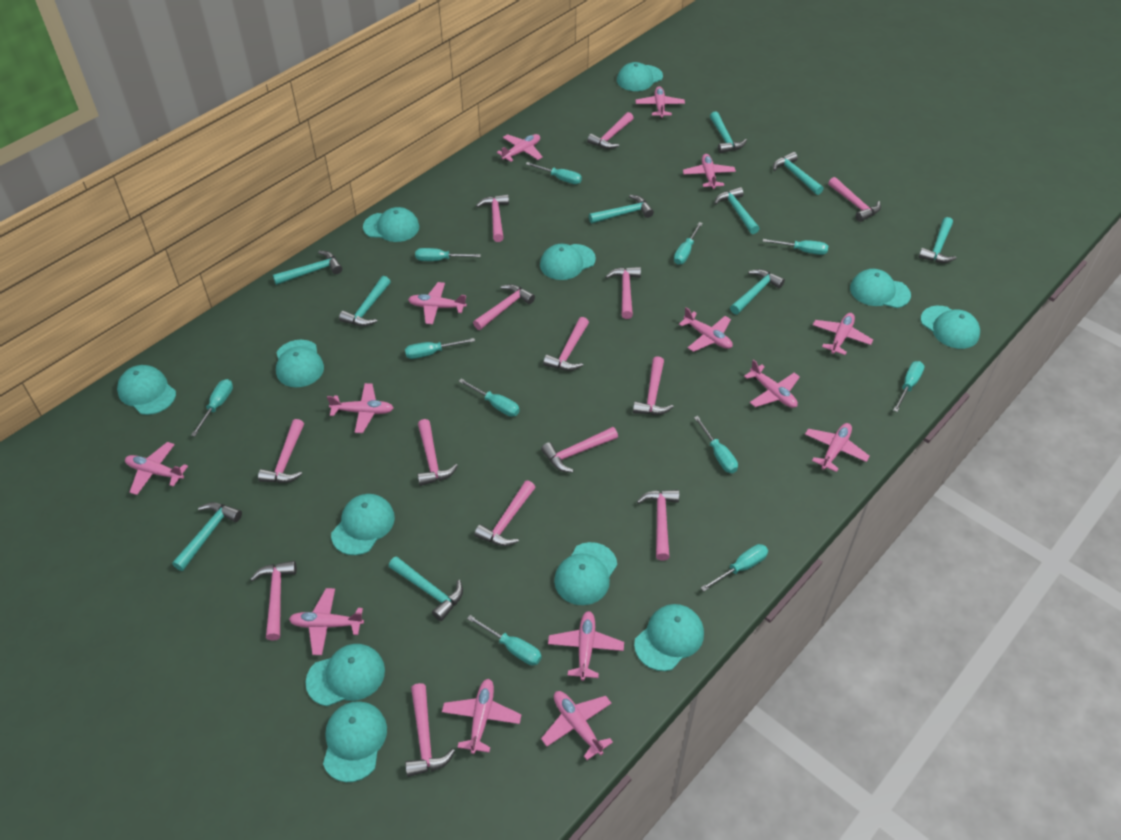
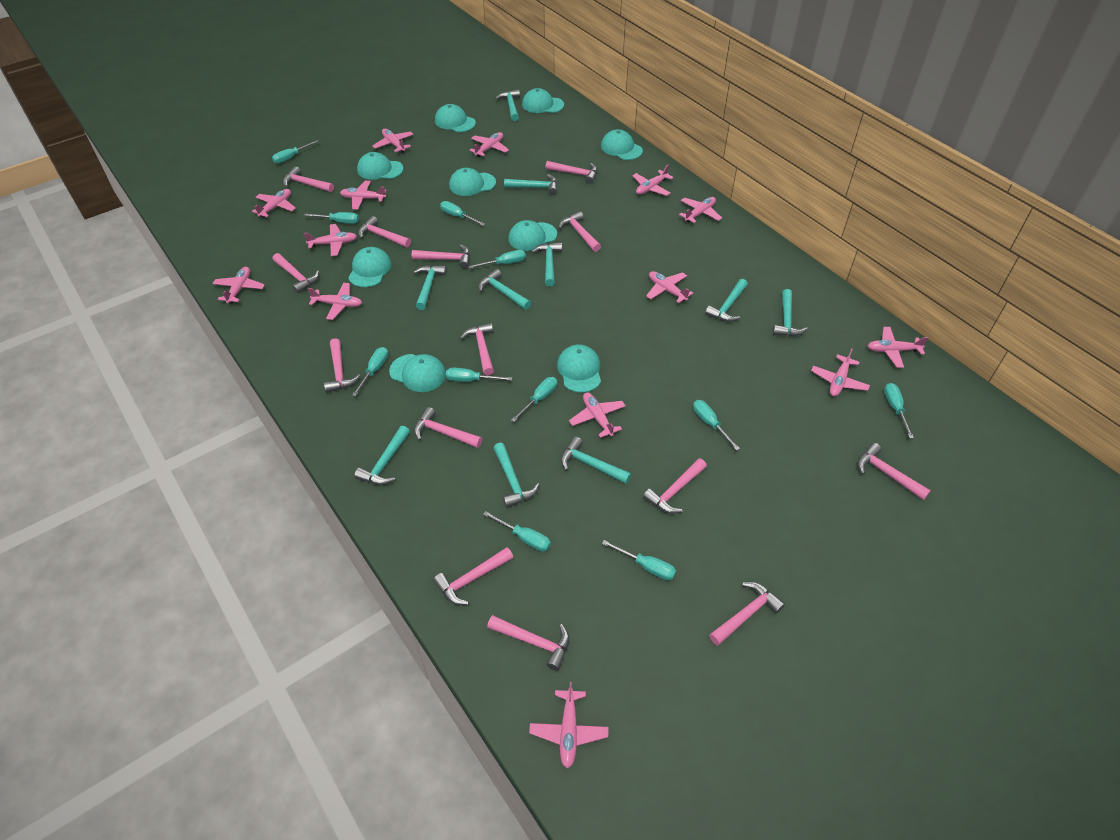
turquoise cap: 12 -> 9

